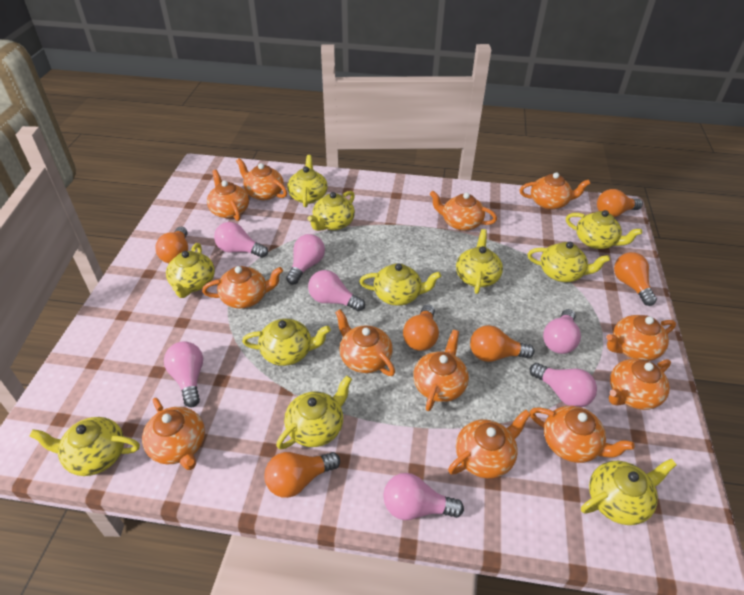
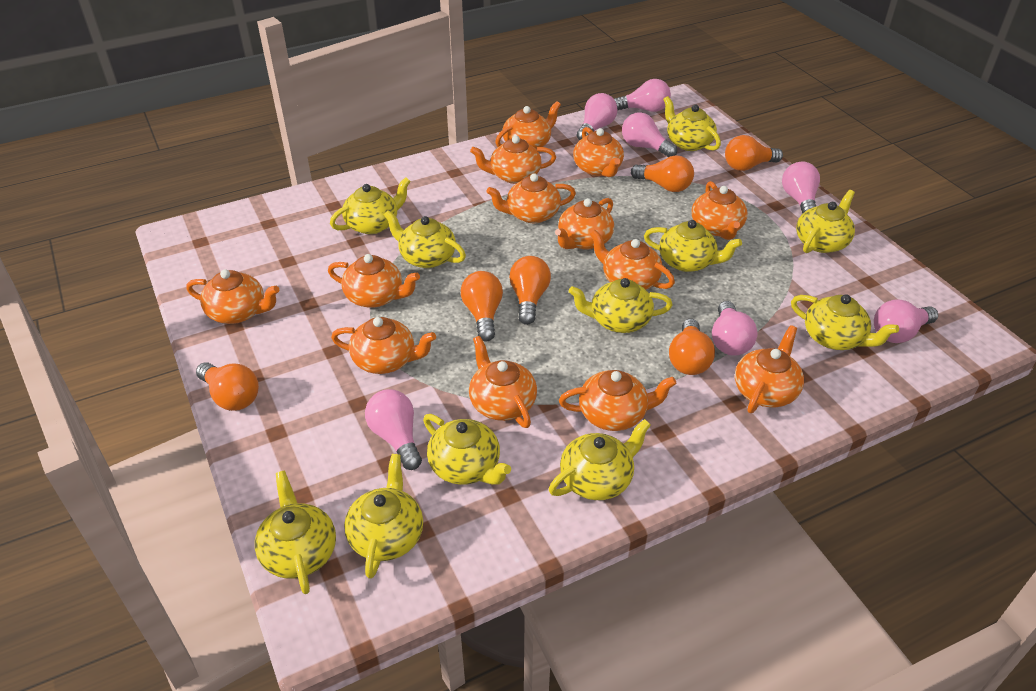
orange teapot: 12 -> 13

